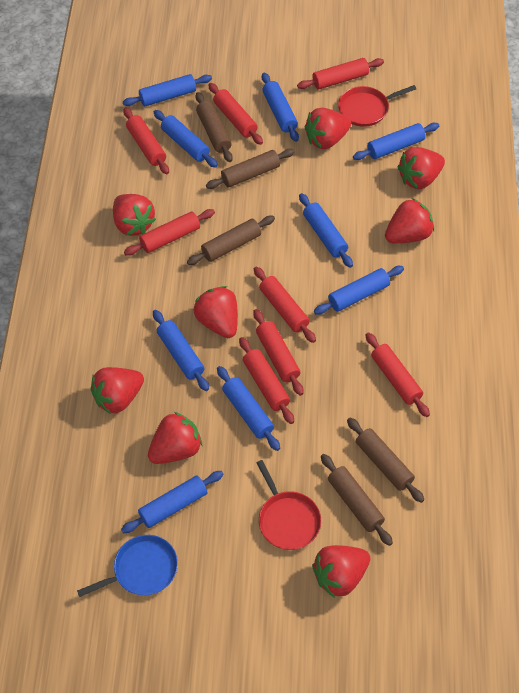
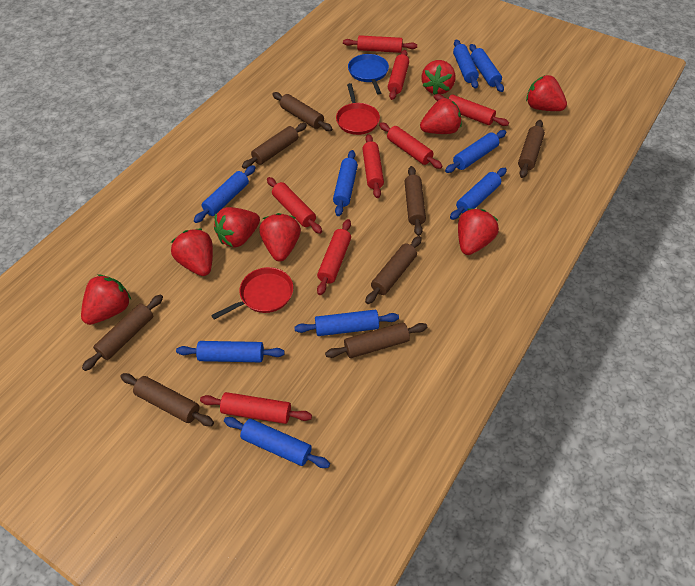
brown rolling pin: 5 -> 8

